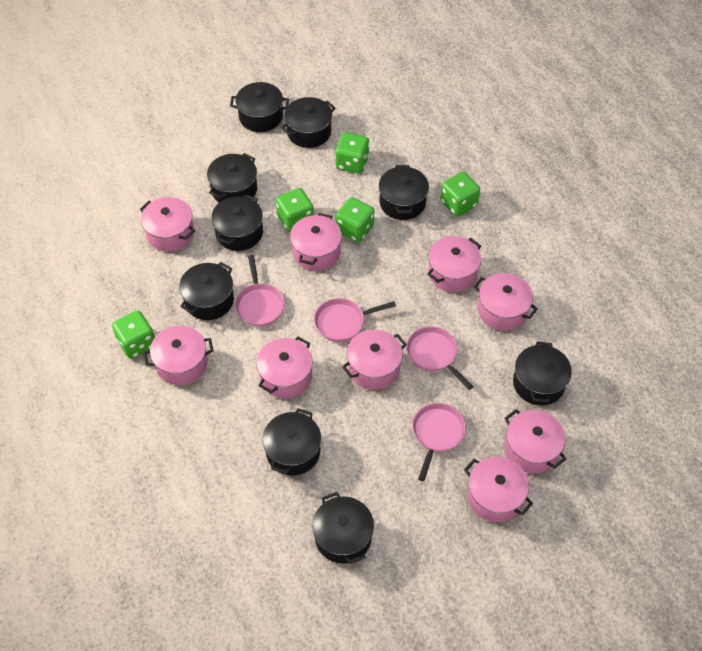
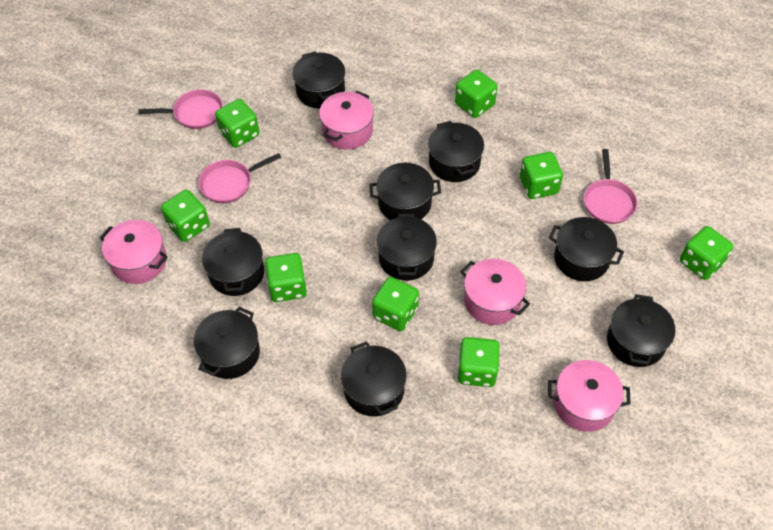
green dice: 5 -> 8
pink pan: 4 -> 3
pink pot: 9 -> 4

